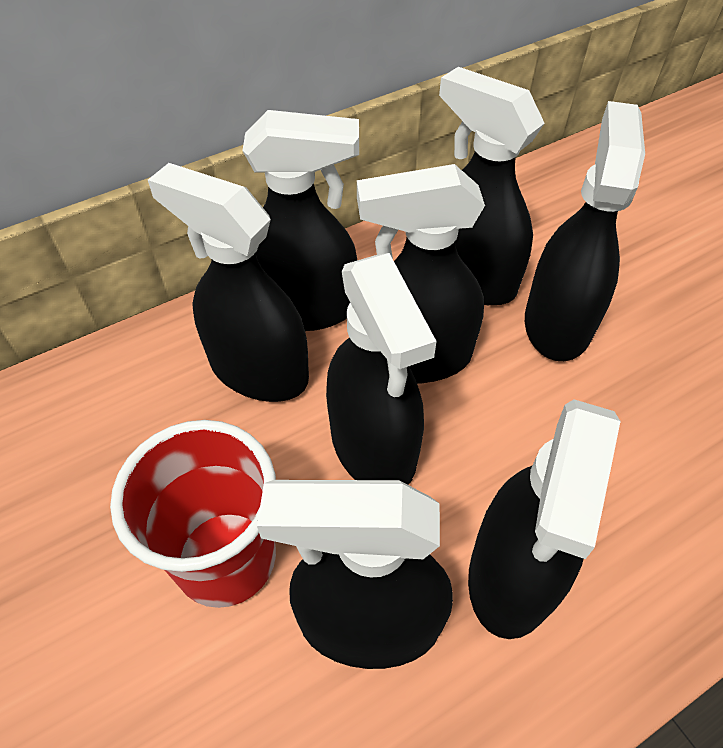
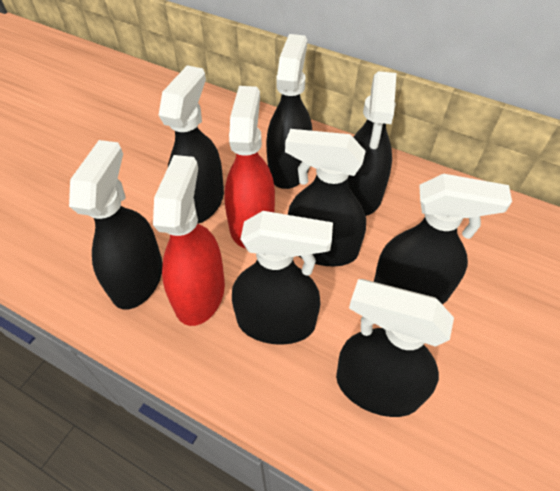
red cup: 1 -> 0
red spray bottle: 0 -> 2

